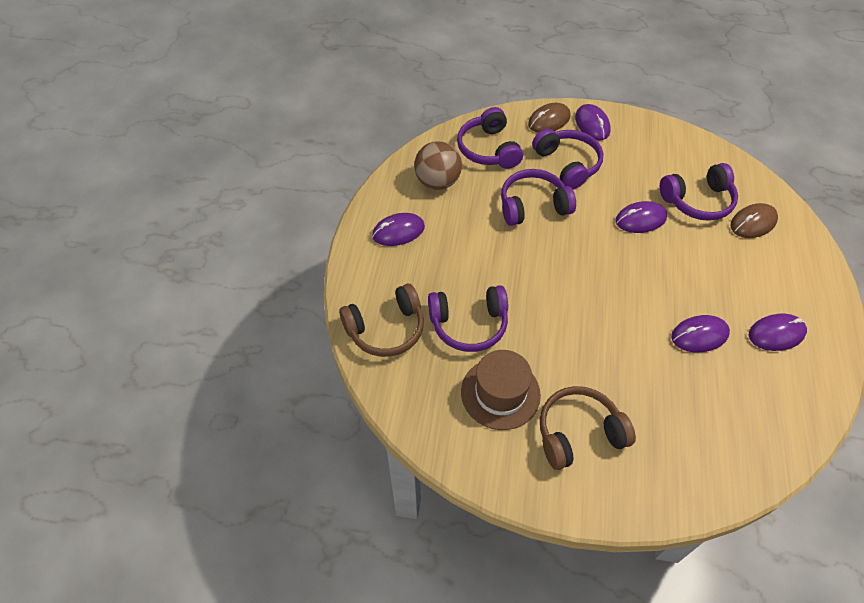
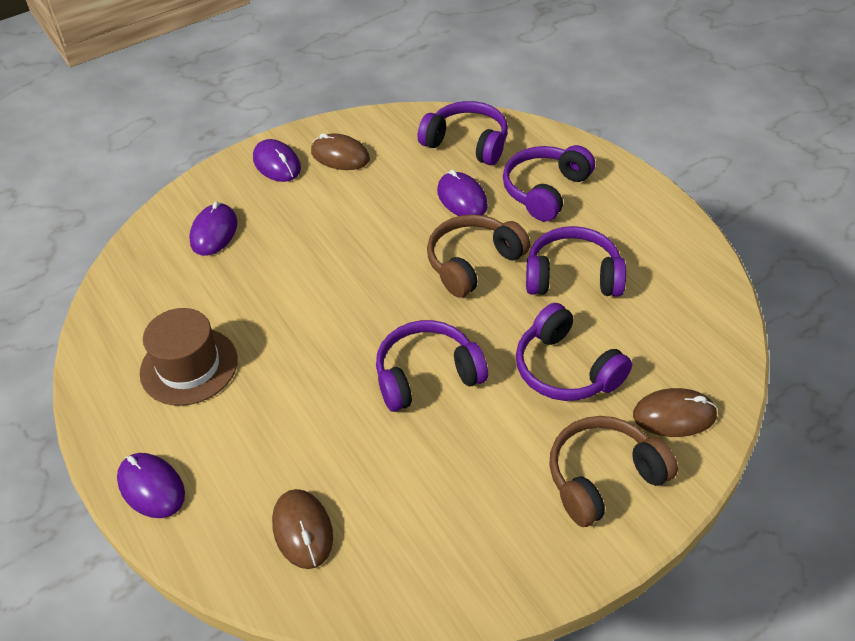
brown ball: 1 -> 0
brown mouse: 2 -> 3
purple mouse: 5 -> 4

